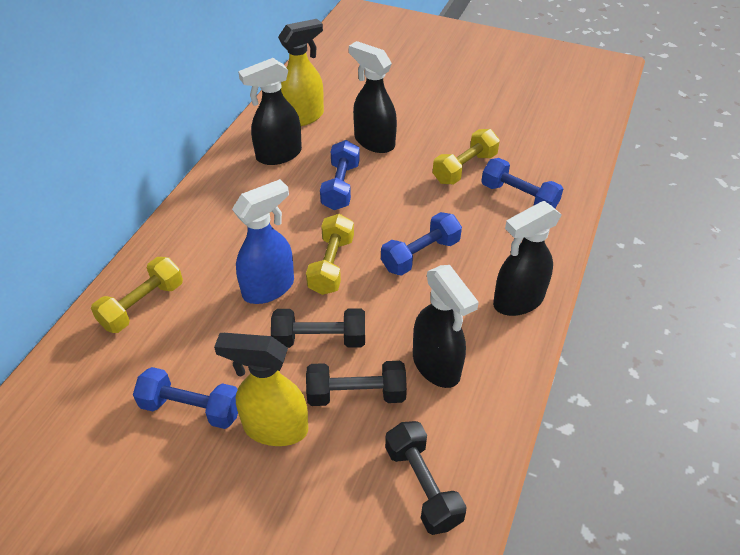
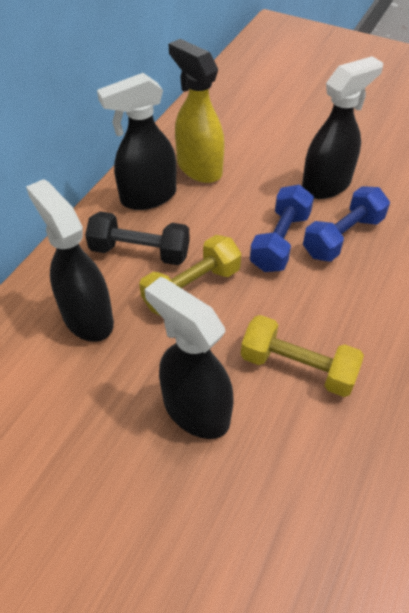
black dumbbell: 3 -> 1
blue dumbbell: 4 -> 2
blue spray bottle: 1 -> 0
yellow dumbbell: 3 -> 2
yellow spray bottle: 2 -> 1

